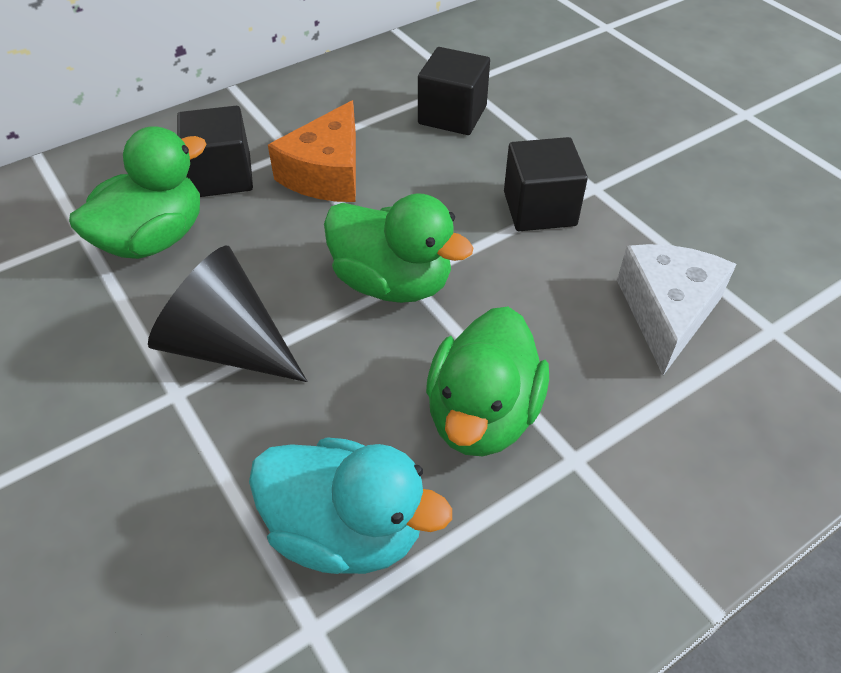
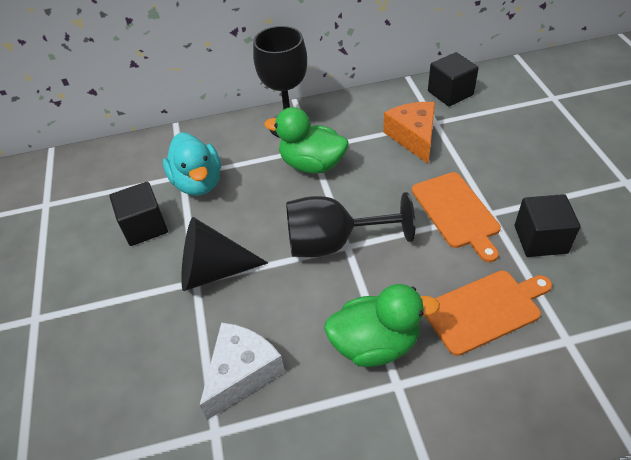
black goblet: 0 -> 2
green duck: 3 -> 2
orange cutting board: 0 -> 2

